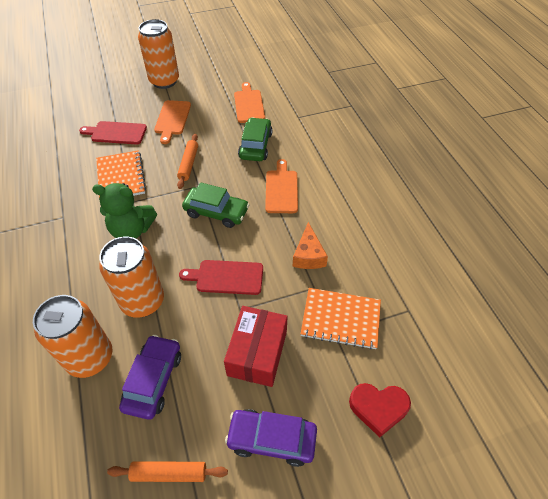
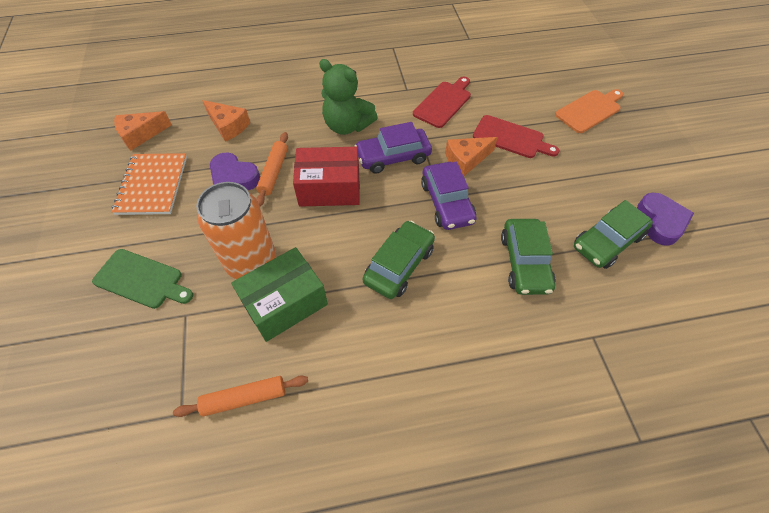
green box: 0 -> 1
green car: 2 -> 3
green cutting board: 0 -> 1
orange can: 3 -> 1
orange cheese: 1 -> 3
orange cutting board: 3 -> 1
orange notebook: 2 -> 1
purple heart: 0 -> 2
red heart: 1 -> 0

